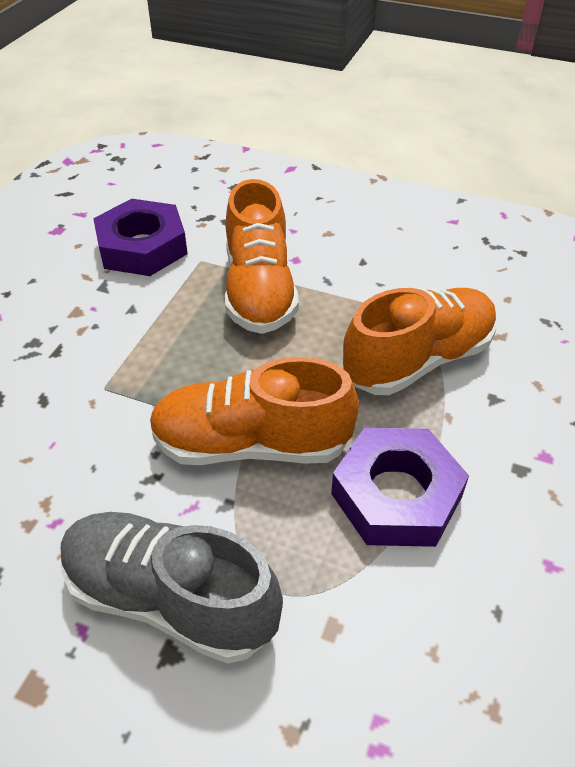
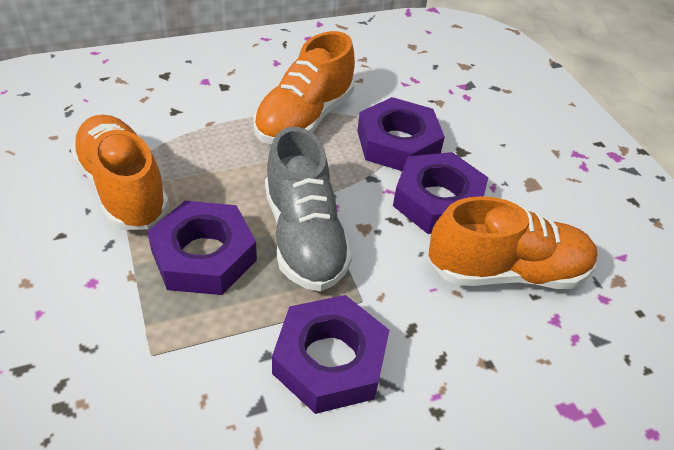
purple nut: 2 -> 4

